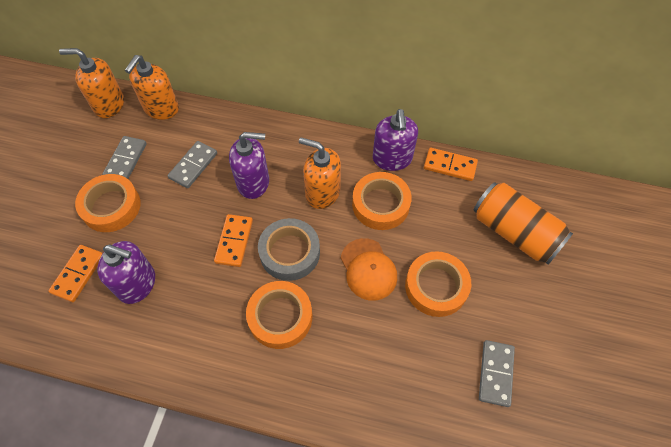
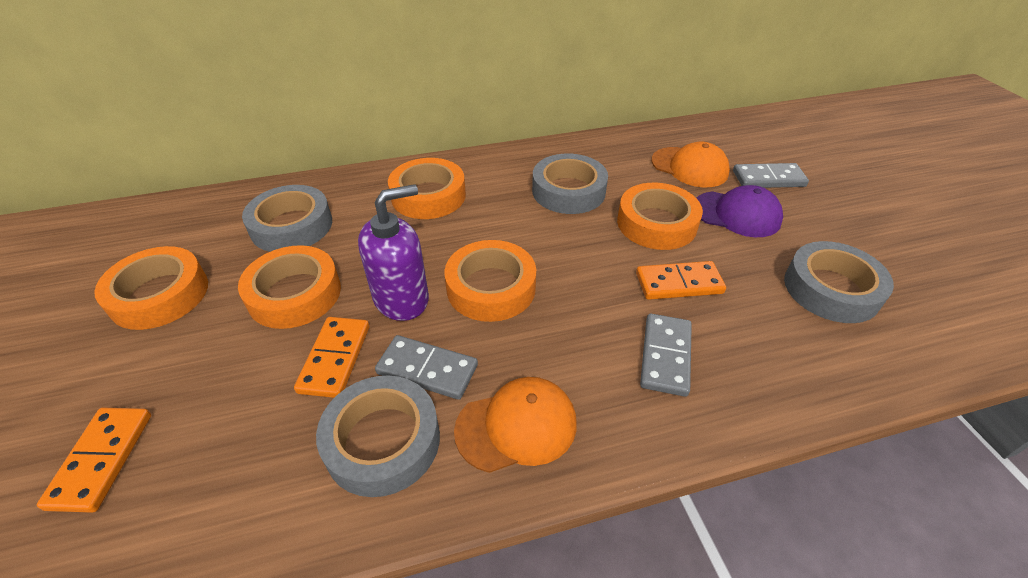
grey tape: 1 -> 4
orange can: 1 -> 0
orange cap: 1 -> 2
orange soap dispenser: 3 -> 0
orange tape: 4 -> 5
purple cap: 0 -> 1
purple soap dispenser: 3 -> 1

